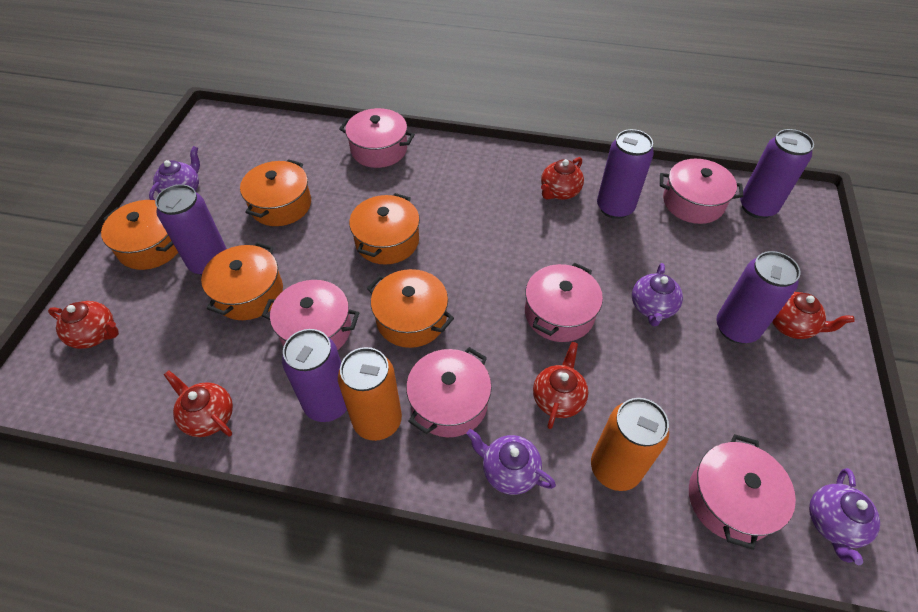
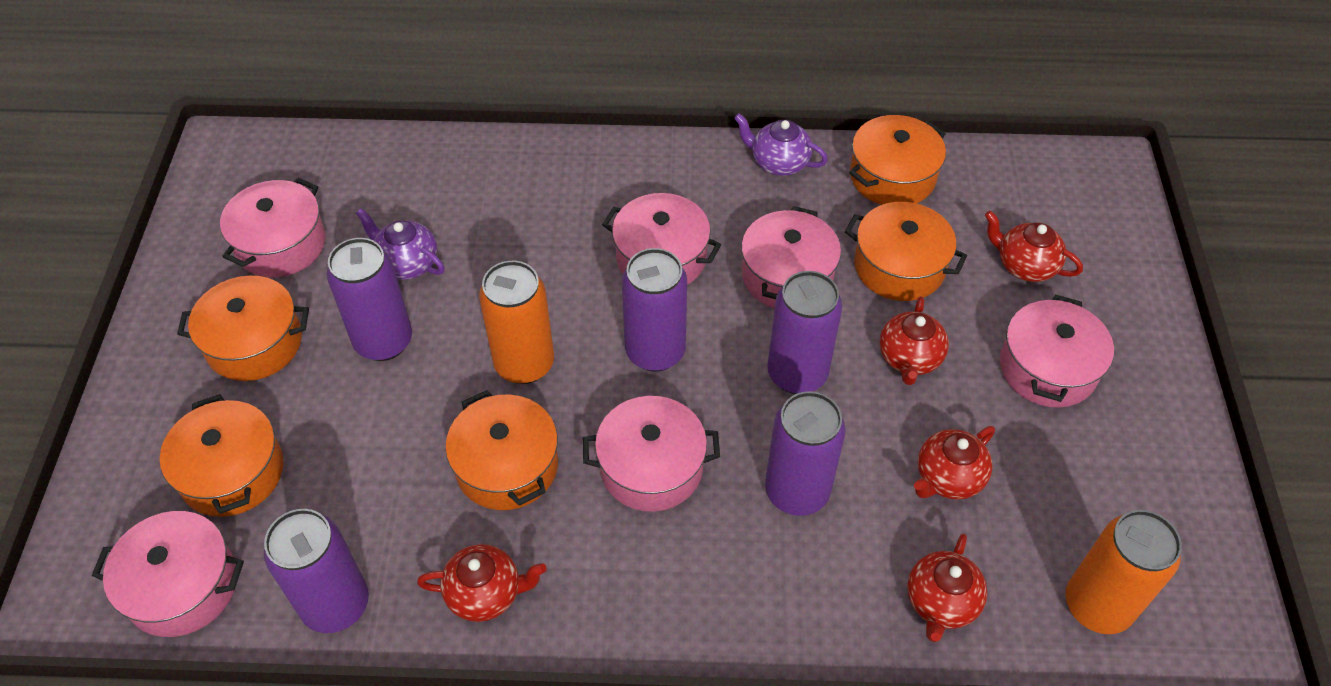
purple teapot: 4 -> 2

